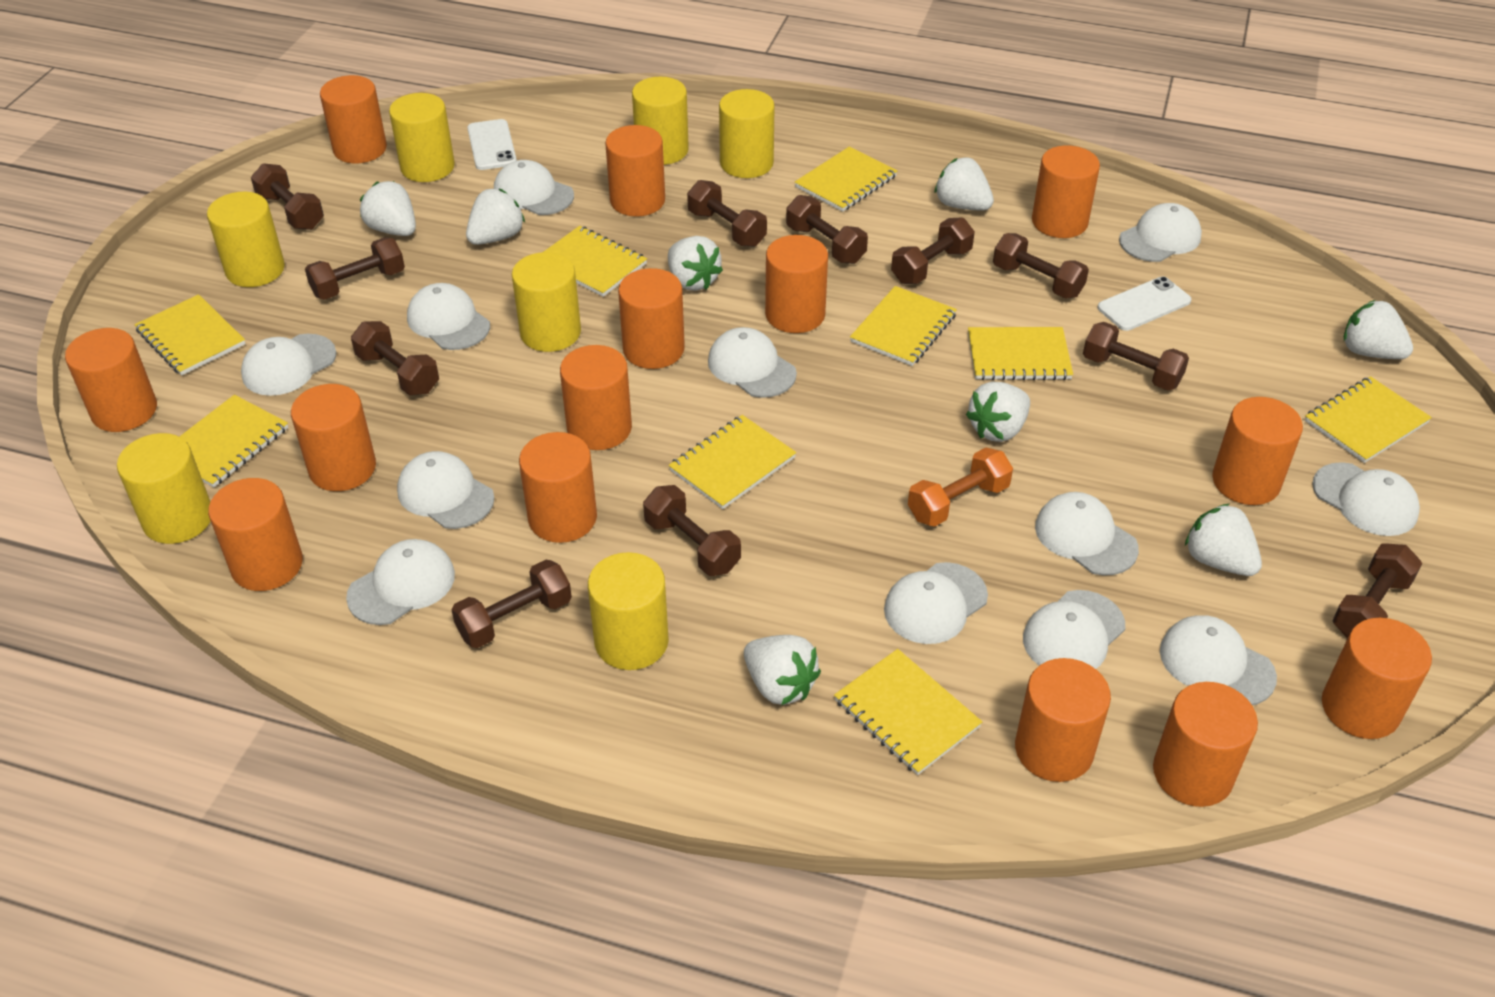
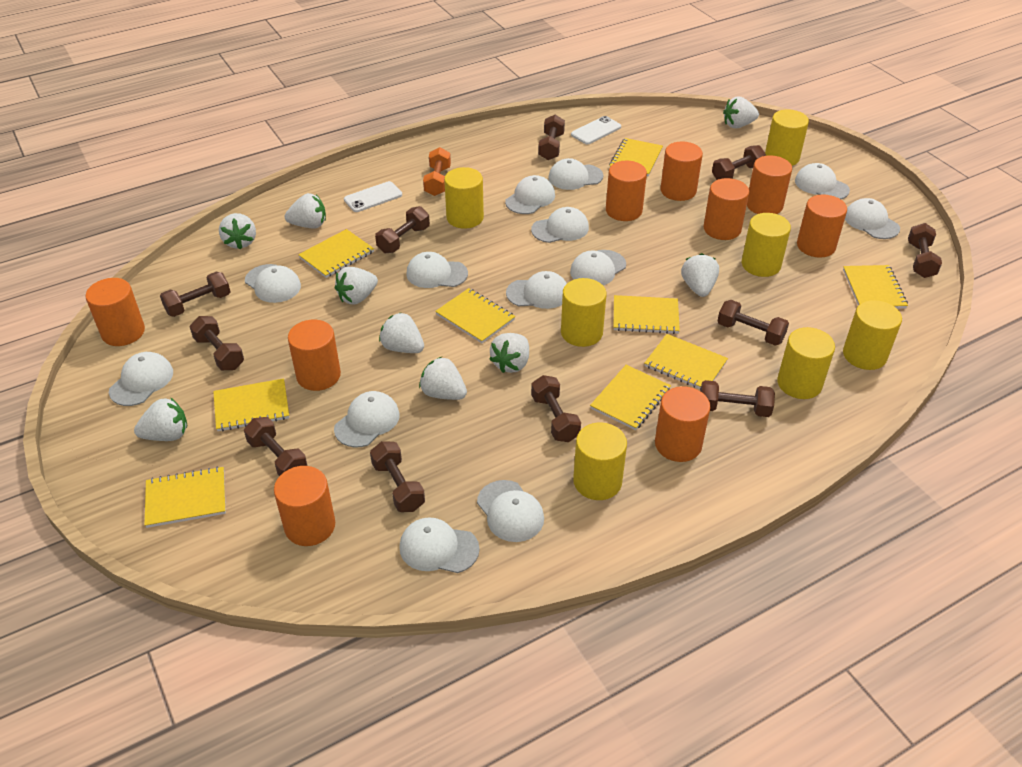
orange cylinder: 14 -> 9
white cap: 12 -> 13
white strawberry: 8 -> 9

